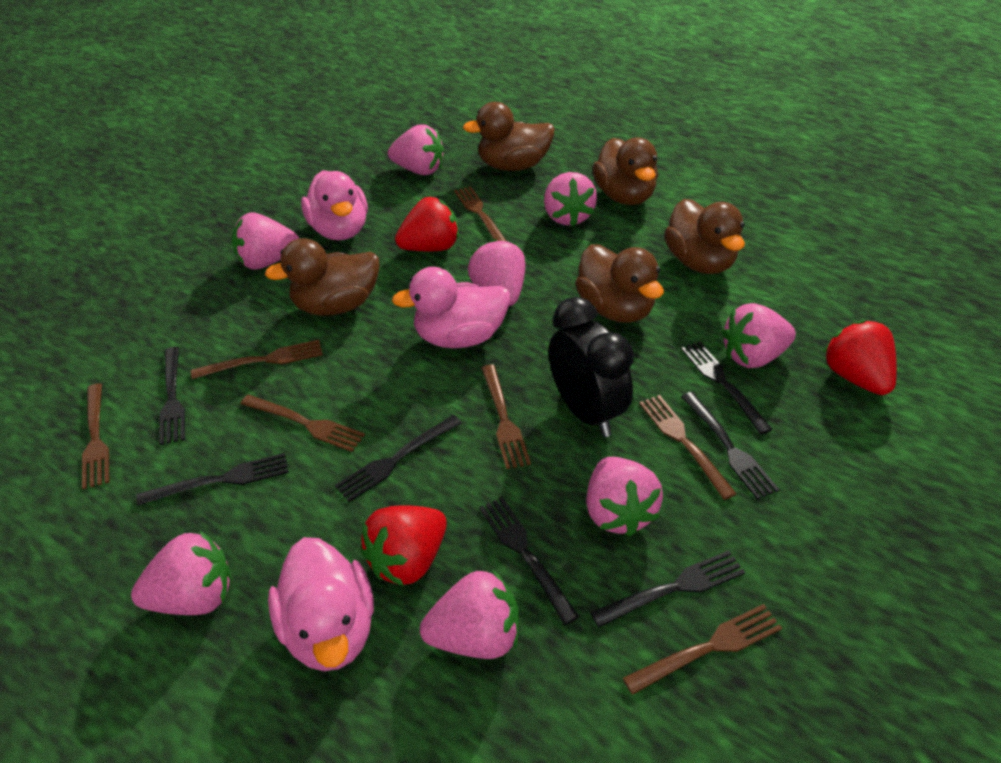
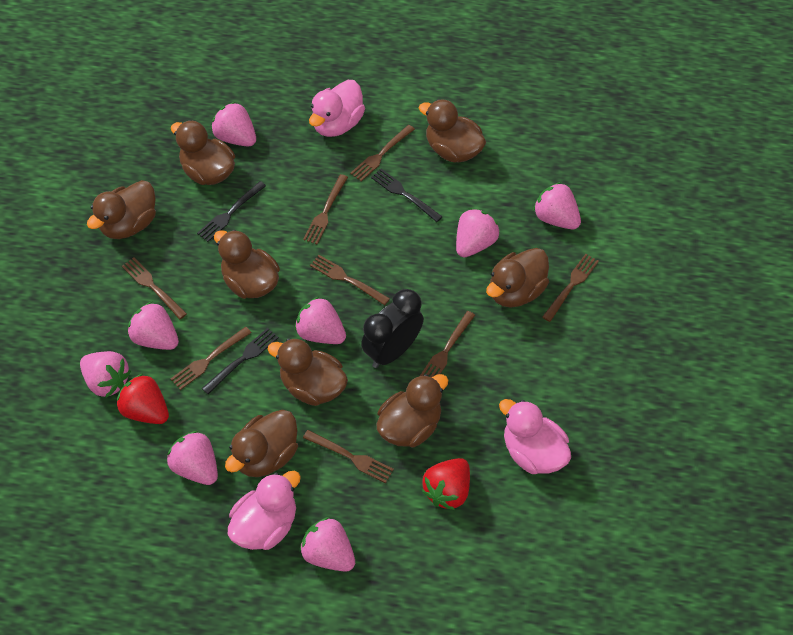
black fork: 7 -> 3
brown duck: 5 -> 8
brown fork: 7 -> 8
red strawberry: 3 -> 2

